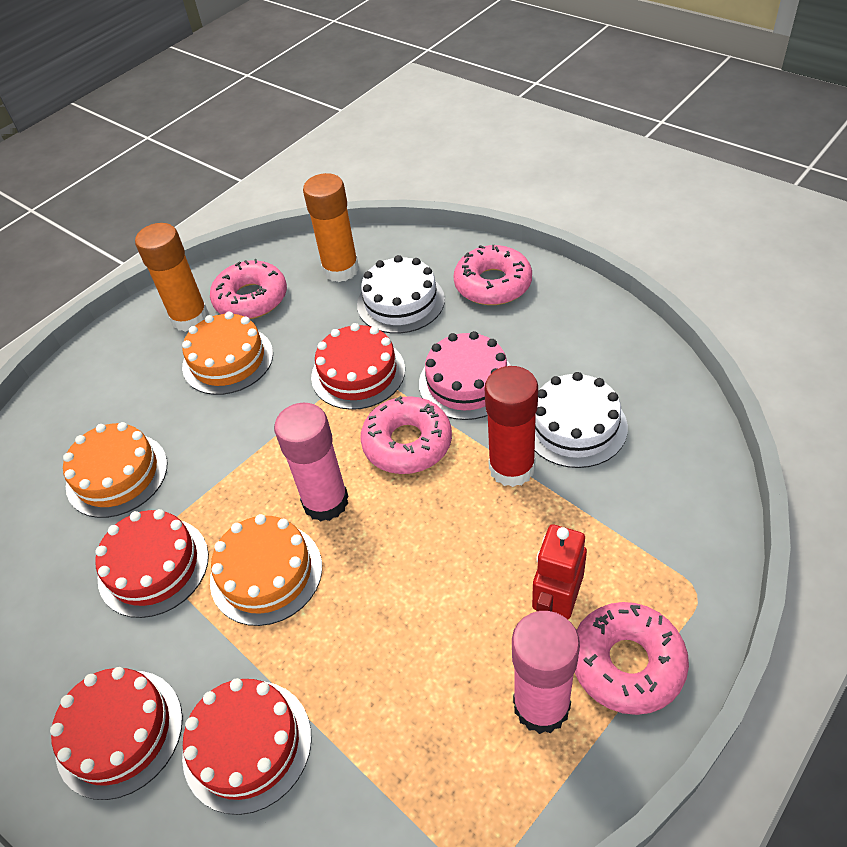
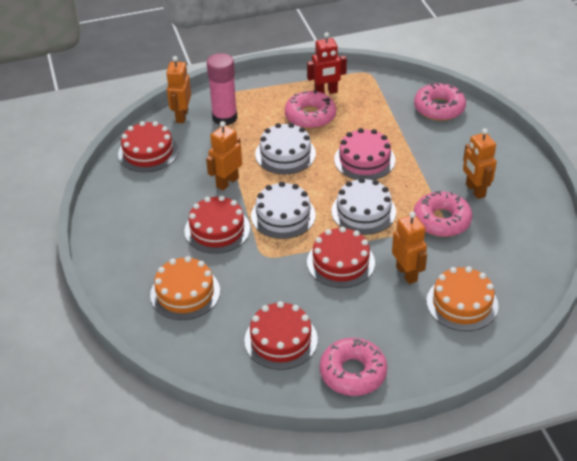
orange cake: 3 -> 2
orange glue stick: 2 -> 0
orange robot: 0 -> 4
pink glue stick: 2 -> 1
red glue stick: 1 -> 0
white cake: 2 -> 3

